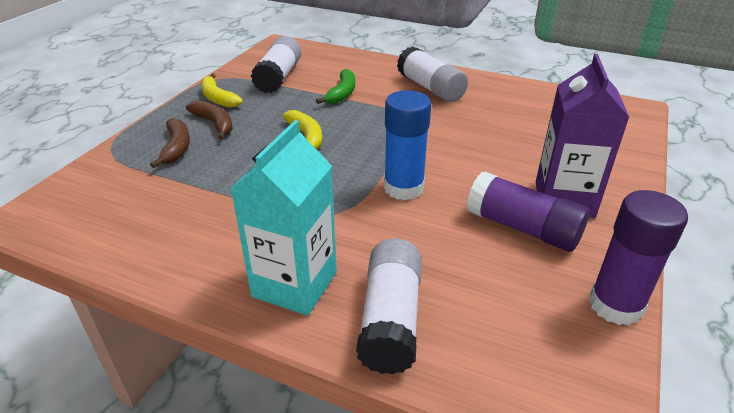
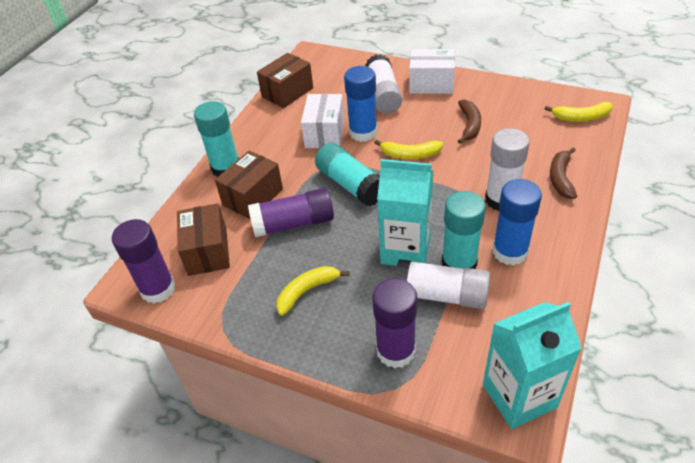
blue glue stick: 1 -> 2
brown box: 0 -> 3
green banana: 1 -> 0
purple carton: 1 -> 0
purple glue stick: 2 -> 3
turquoise carton: 1 -> 2
turquoise glue stick: 0 -> 3
white box: 0 -> 2
yellow banana: 2 -> 3

